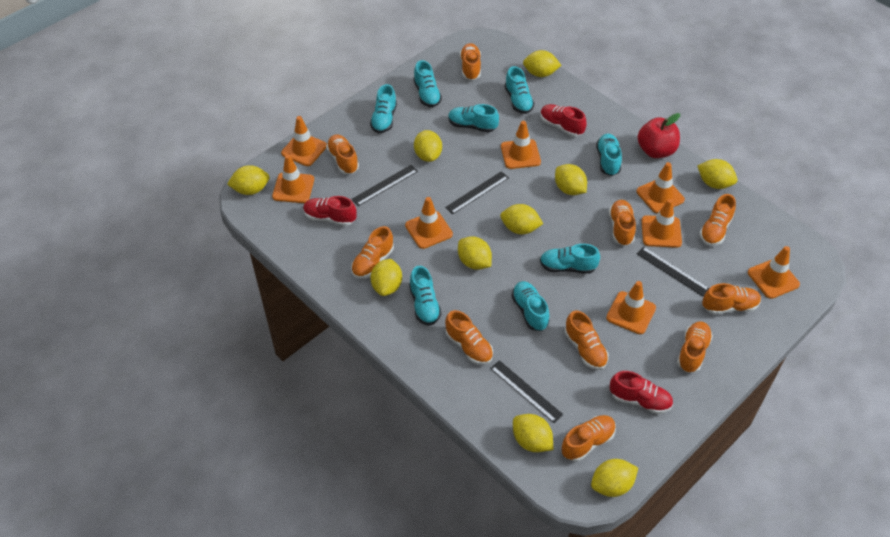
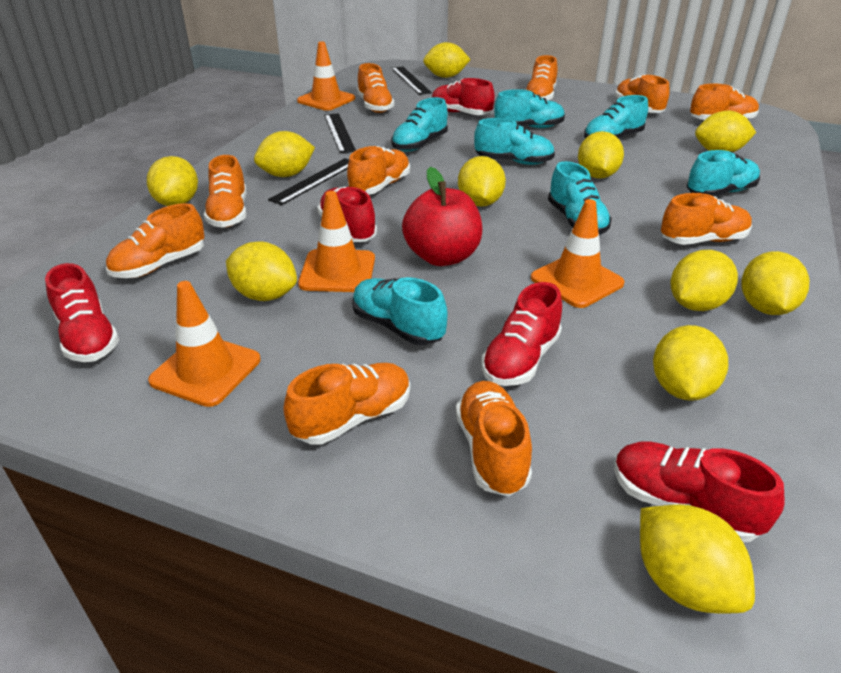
black ruler: 4 -> 3
orange traffic cone: 8 -> 4
red shoe: 3 -> 5
turquoise shoe: 8 -> 7
yellow lemon: 10 -> 11

